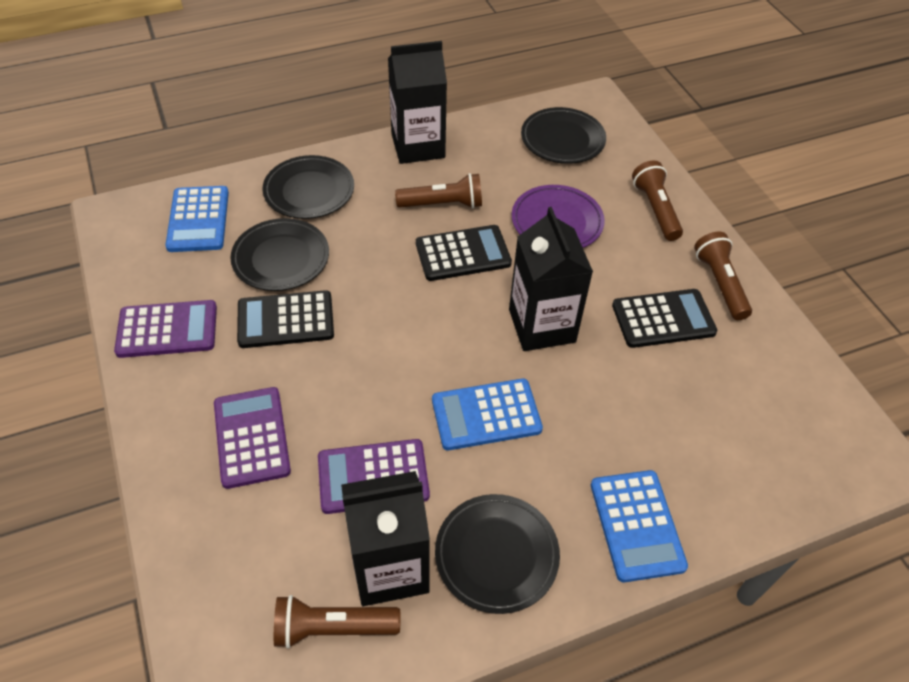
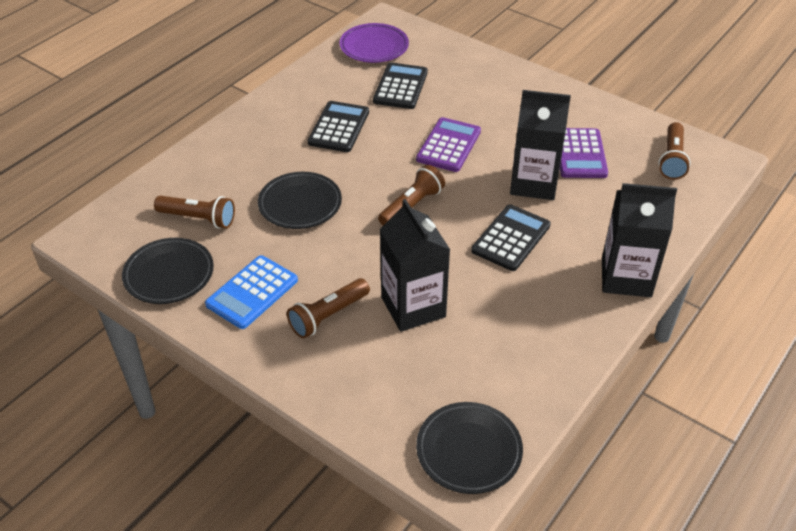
black plate: 4 -> 3
blue calculator: 3 -> 1
purple calculator: 3 -> 2

